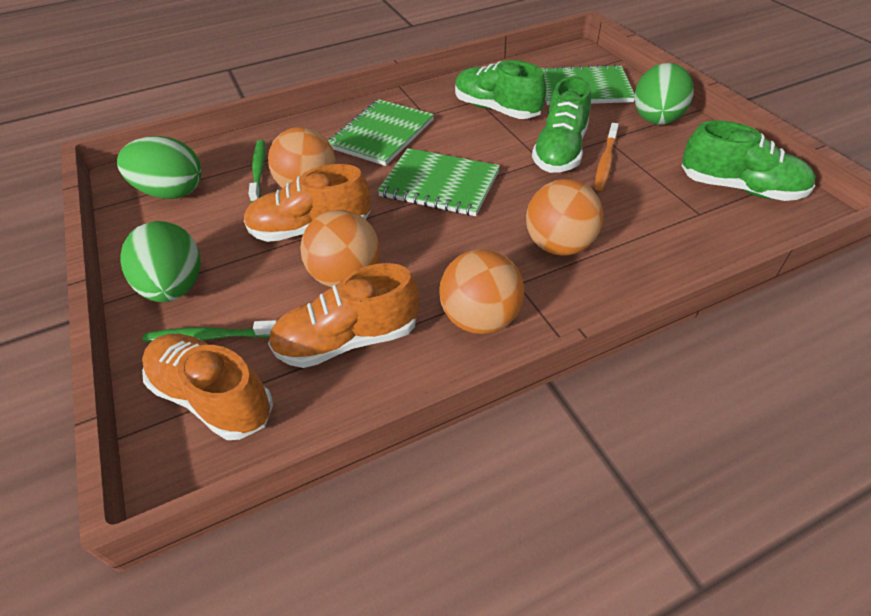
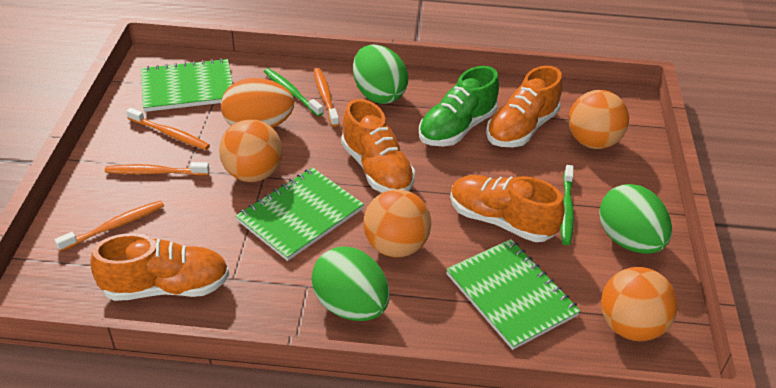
green shoe: 3 -> 1
orange egg: 0 -> 1
orange shoe: 3 -> 4
orange toothbrush: 1 -> 4

